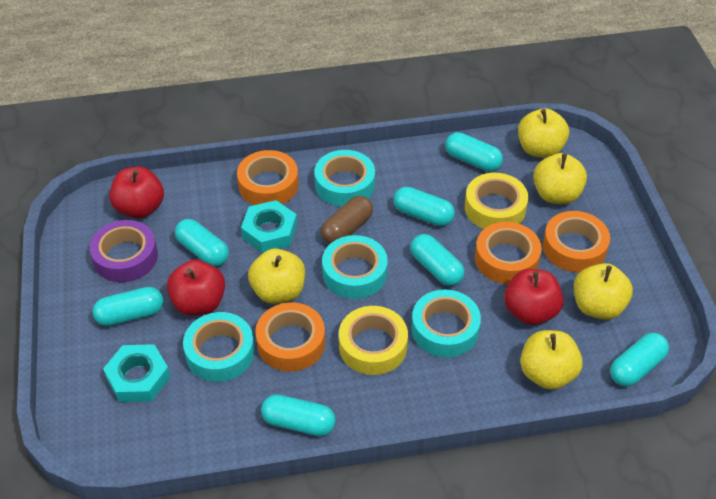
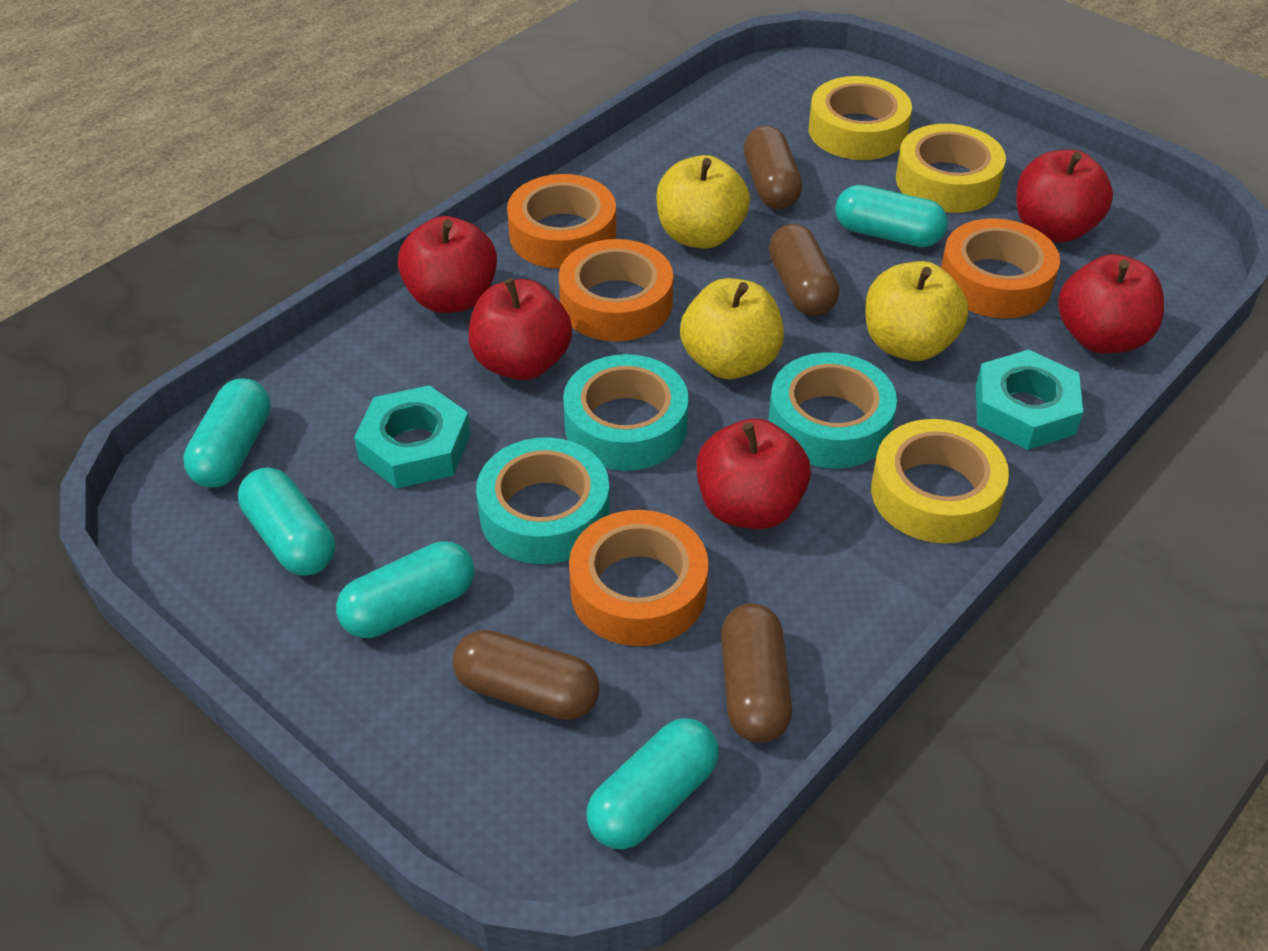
brown capsule: 1 -> 4
purple tape: 1 -> 0
red apple: 3 -> 5
turquoise capsule: 7 -> 5
turquoise tape: 4 -> 3
yellow apple: 5 -> 3
yellow tape: 2 -> 3

